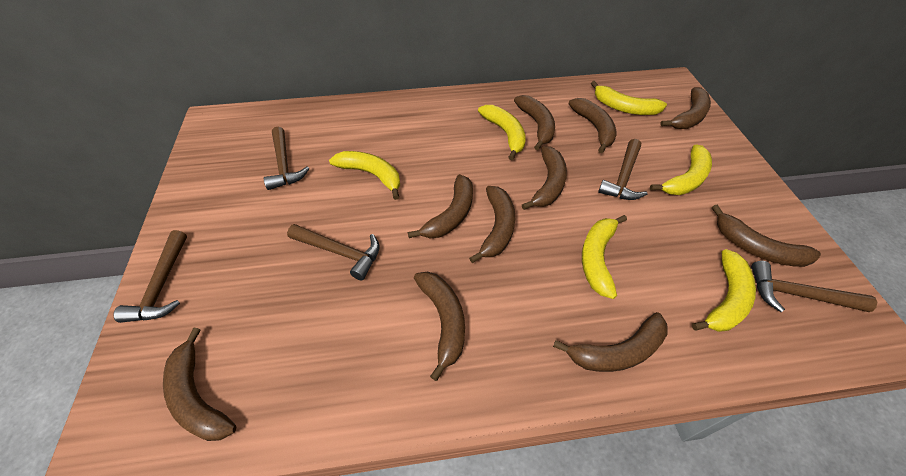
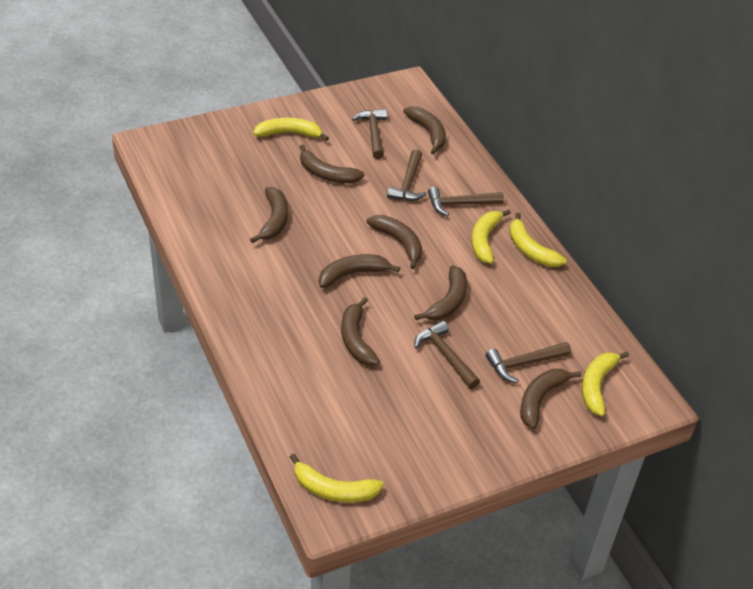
brown banana: 10 -> 8
yellow banana: 6 -> 5

